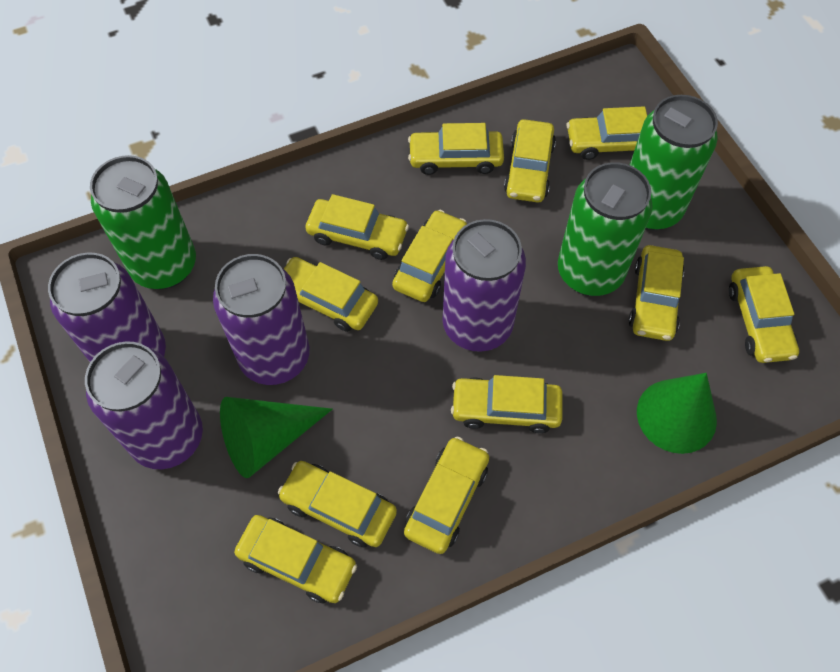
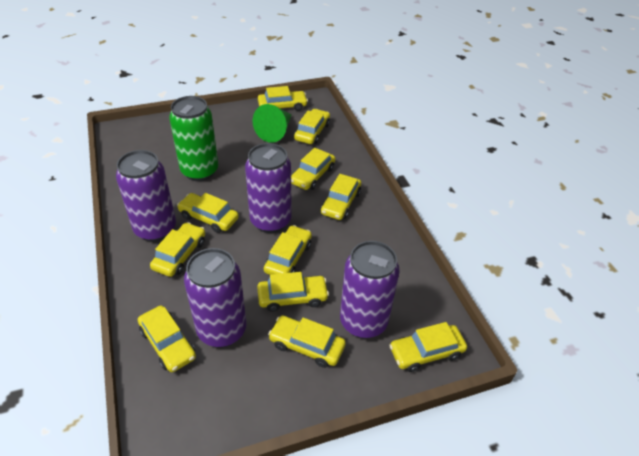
green can: 3 -> 1
green cone: 2 -> 1
yellow car: 12 -> 11

